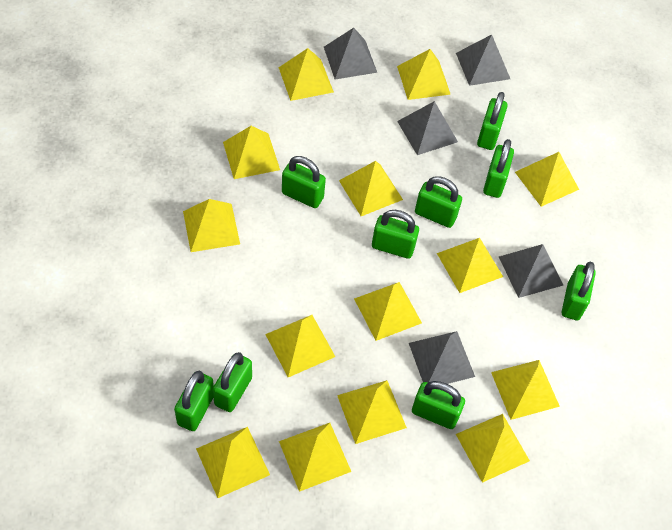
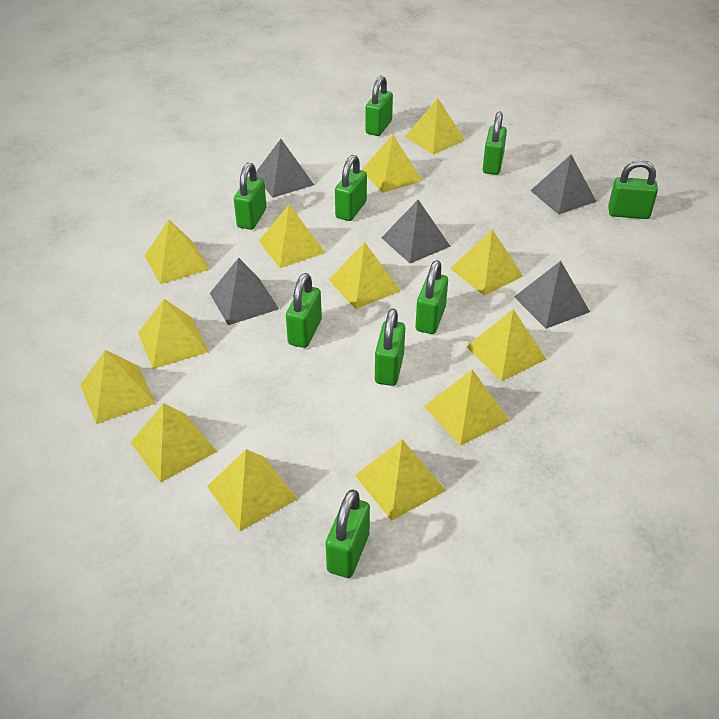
yellow pyramid: 14 -> 13

